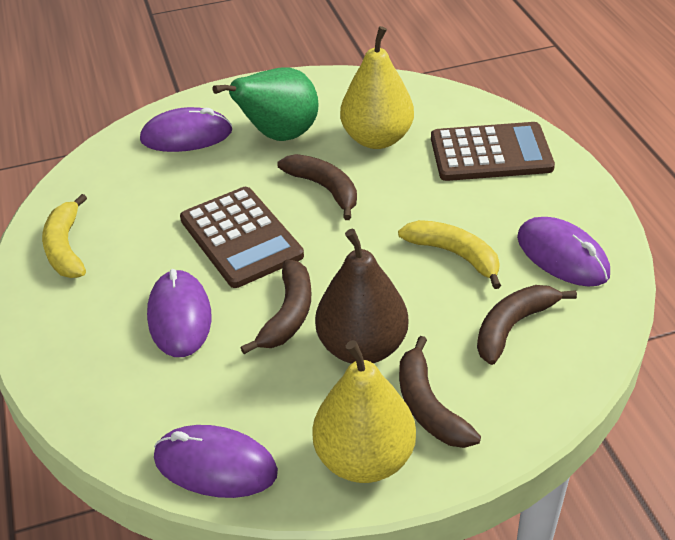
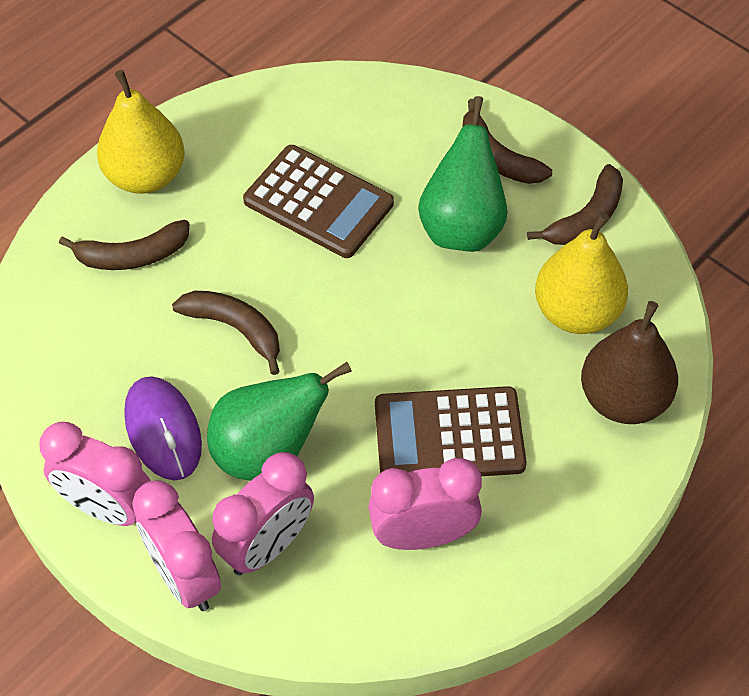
green pear: 1 -> 2
pink clock: 0 -> 4
purple mouse: 4 -> 1
yellow banana: 2 -> 0

